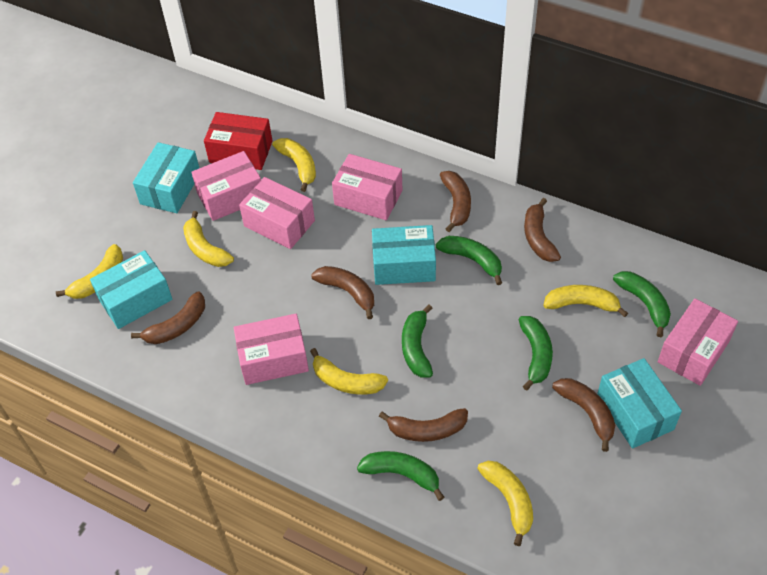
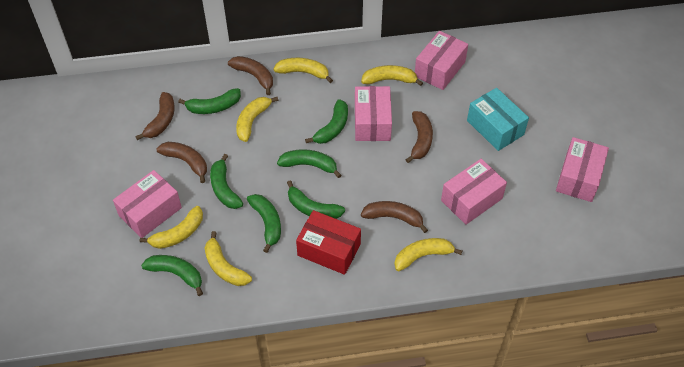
brown banana: 6 -> 5
green banana: 5 -> 7
turquoise box: 4 -> 1

